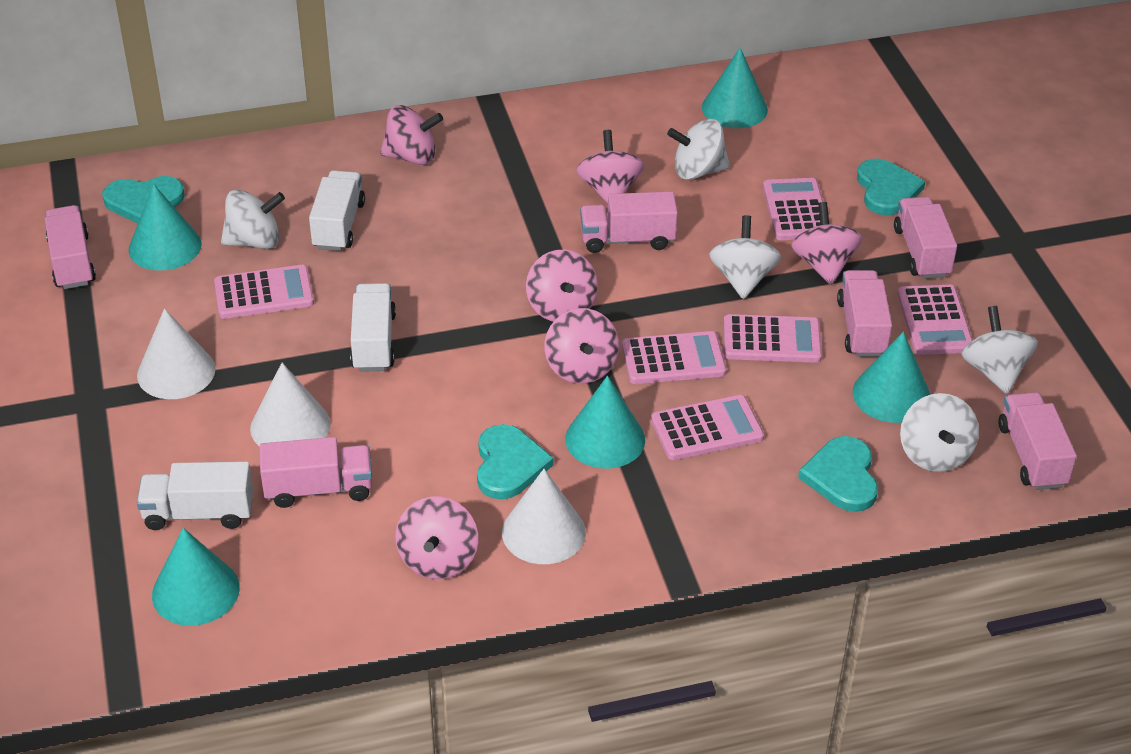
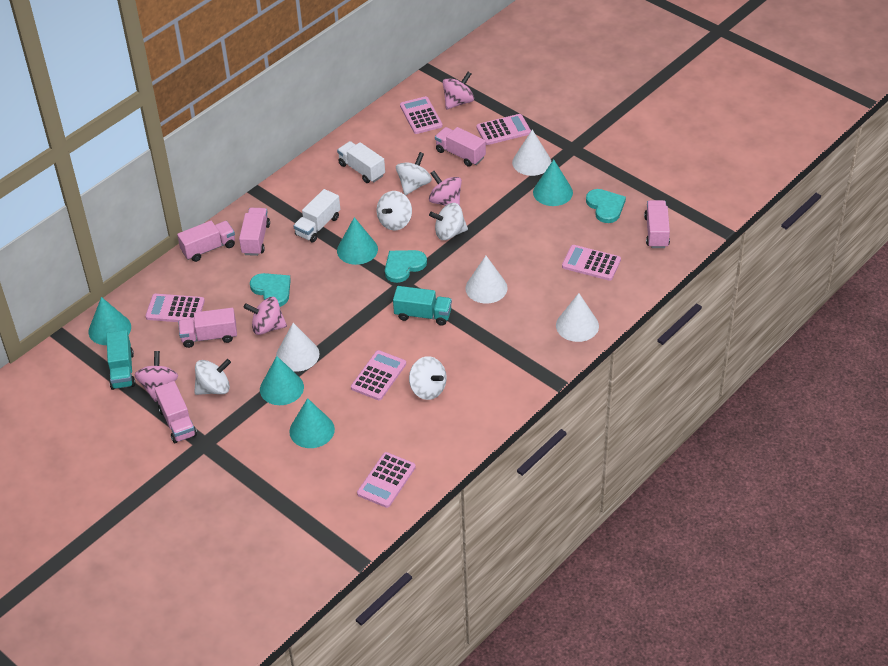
pink spinning top: 6 -> 4
turquoise heart: 4 -> 3
turquoise truck: 0 -> 2
white cone: 3 -> 4
white truck: 3 -> 2

